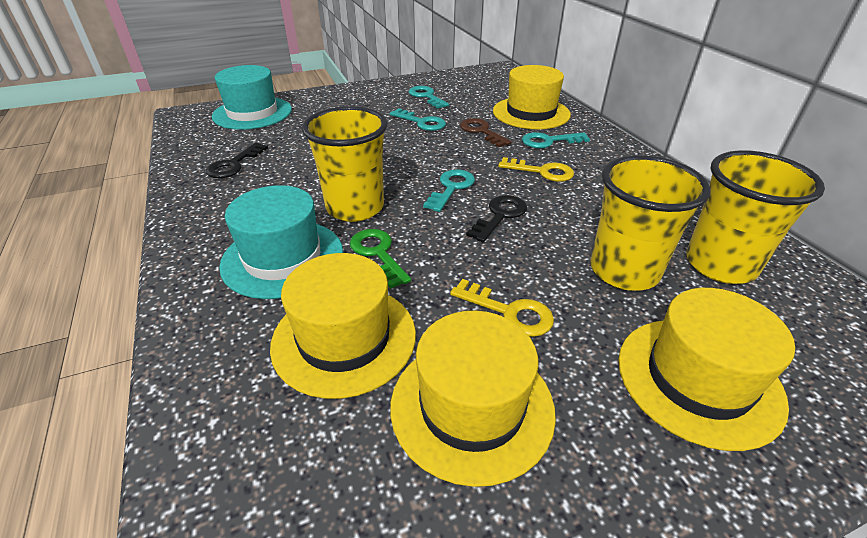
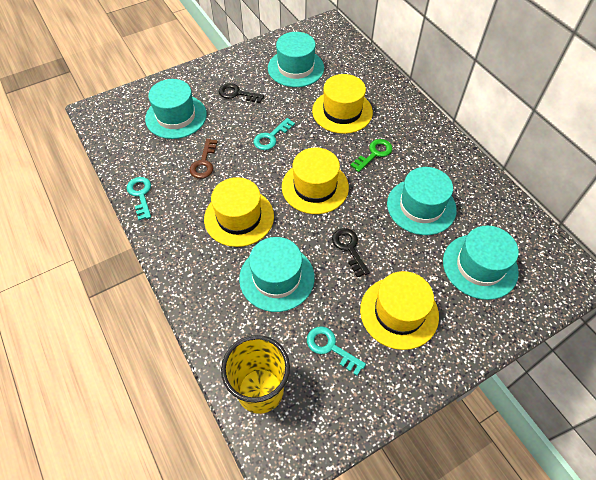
turquoise hat: 2 -> 5
turquoise key: 4 -> 3
yellow cup: 3 -> 1
yellow key: 2 -> 0

